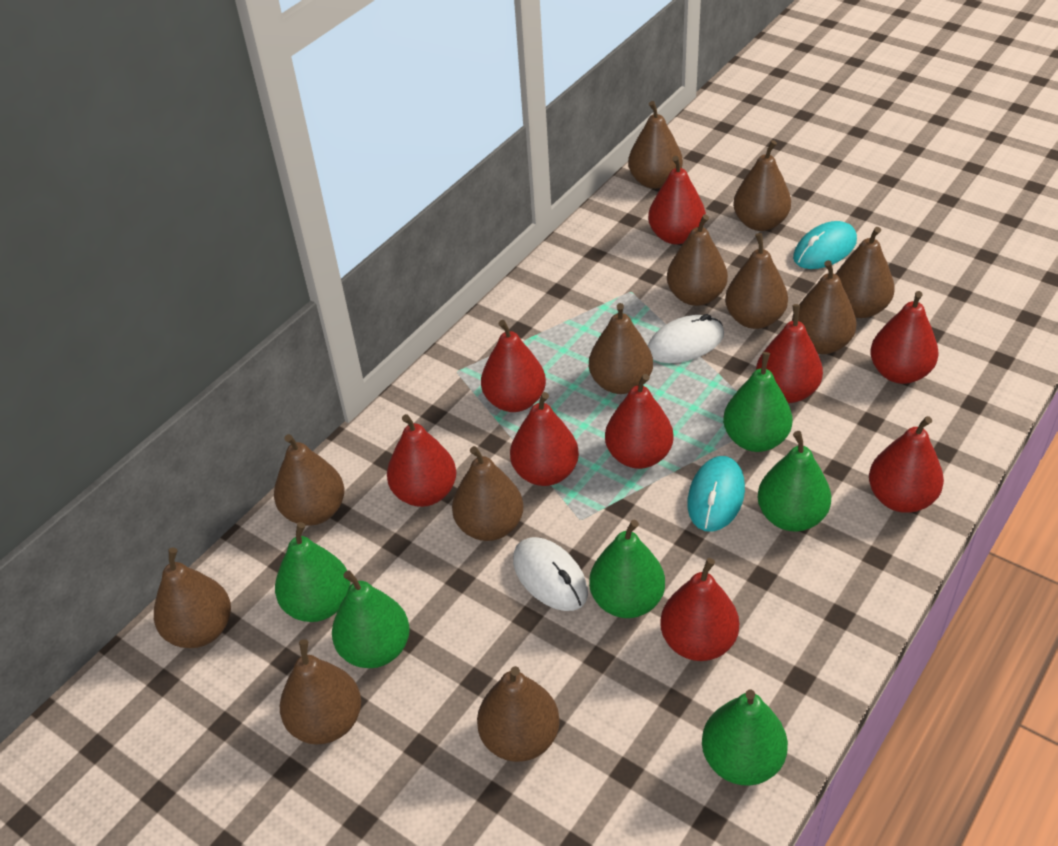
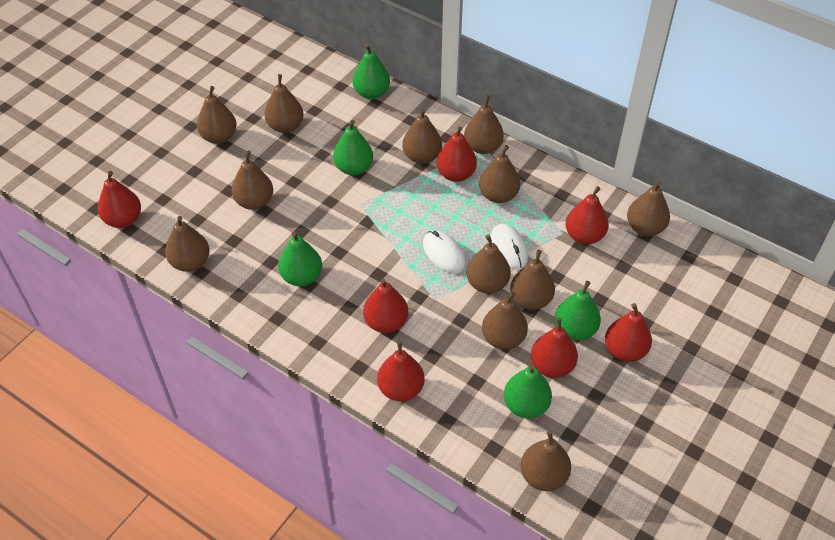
green pear: 6 -> 5
red pear: 9 -> 7
turquoise mouse: 2 -> 0

